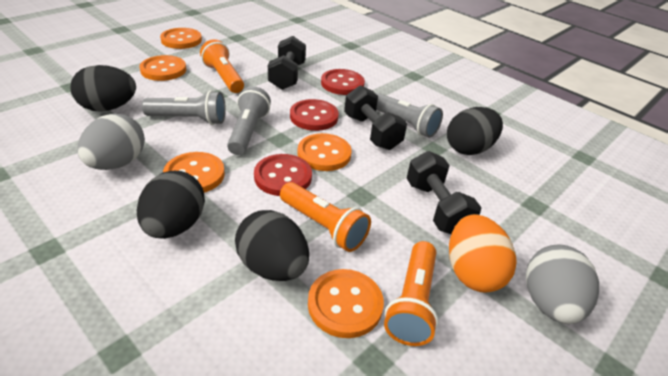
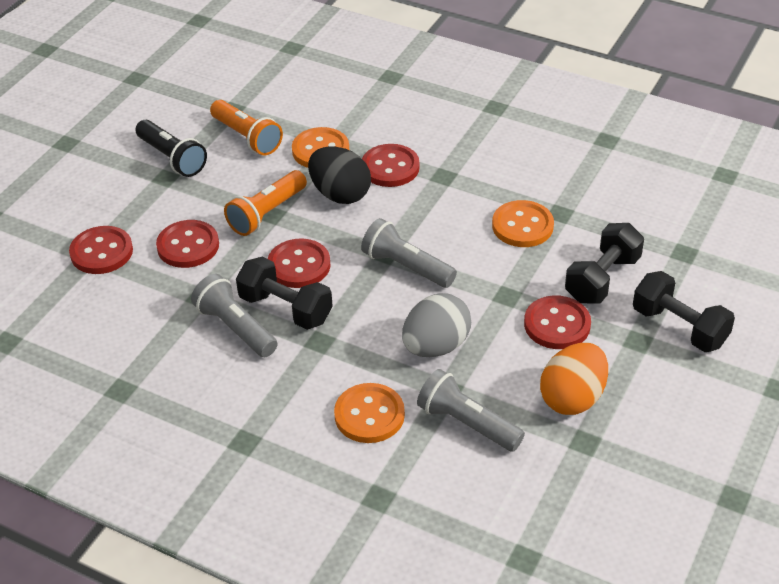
black egg: 4 -> 1
black flashlight: 0 -> 1
grey egg: 2 -> 1
orange button: 5 -> 3
orange flashlight: 3 -> 2
red button: 3 -> 5

